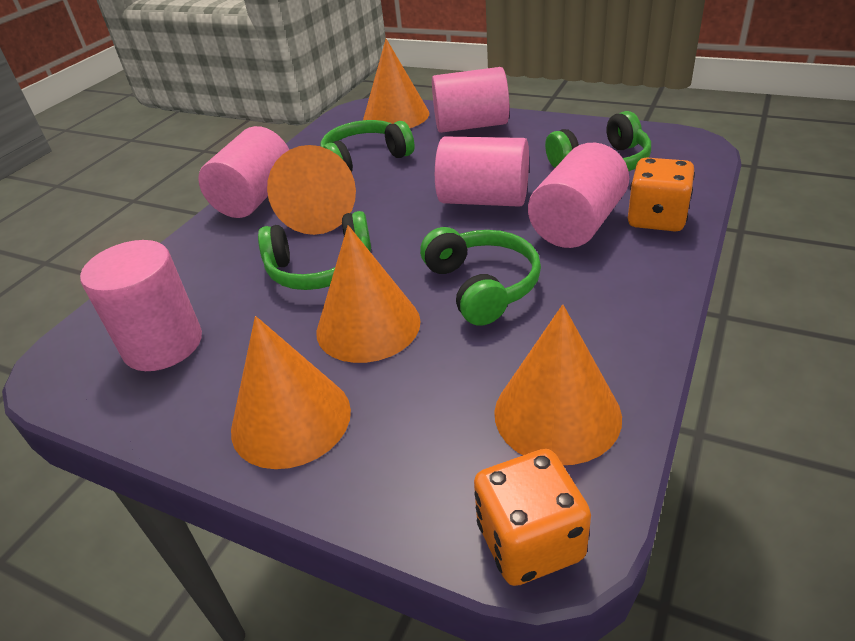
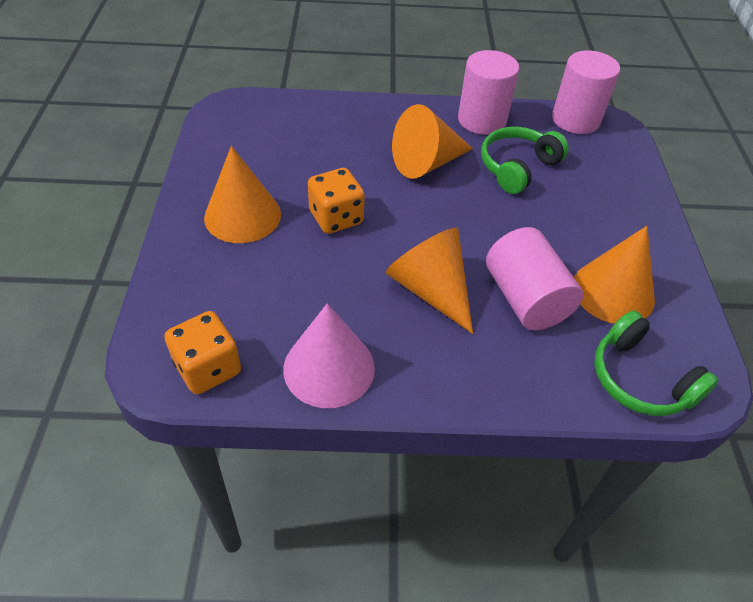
green headphones: 4 -> 2
orange cone: 5 -> 4
pink cone: 0 -> 1
pink cylinder: 5 -> 3

